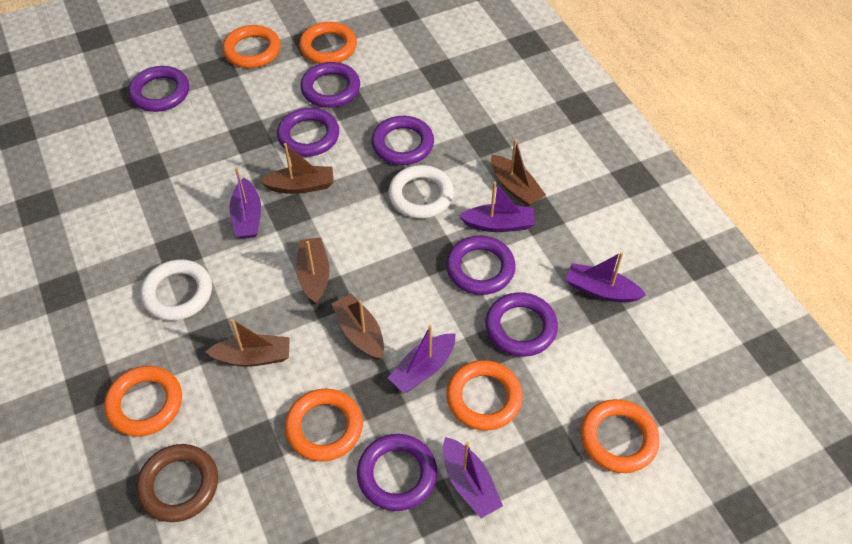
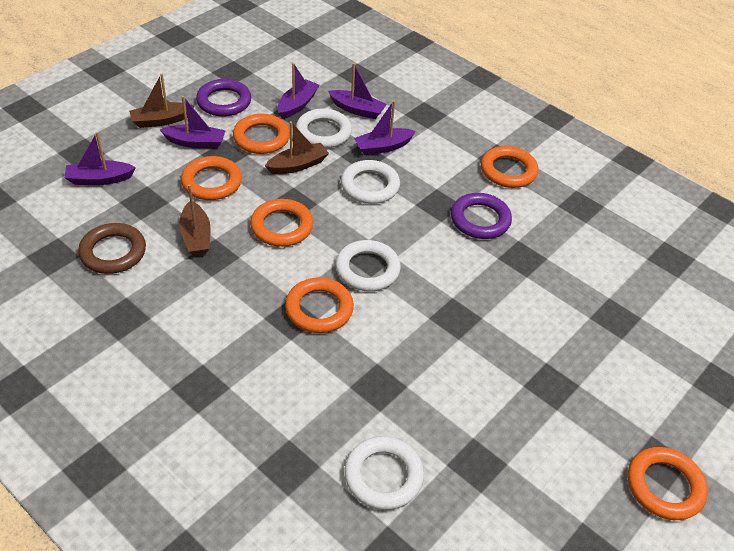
brown boat: 5 -> 3
purple ring: 7 -> 2
white ring: 2 -> 4

